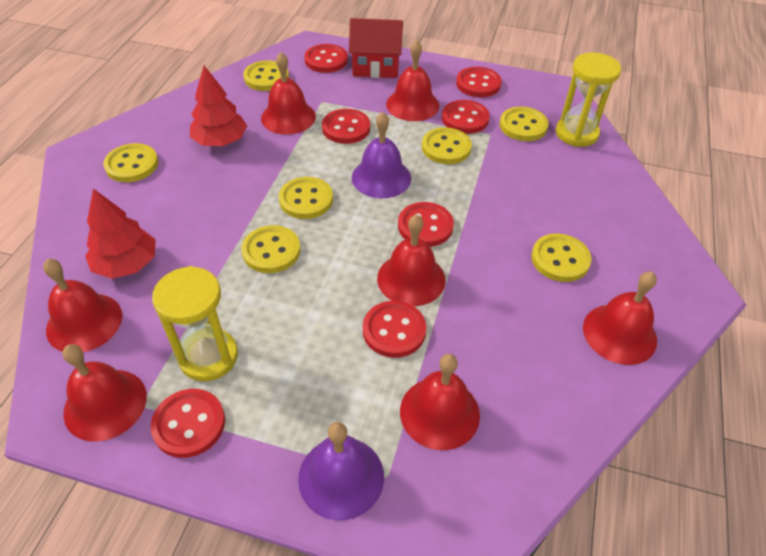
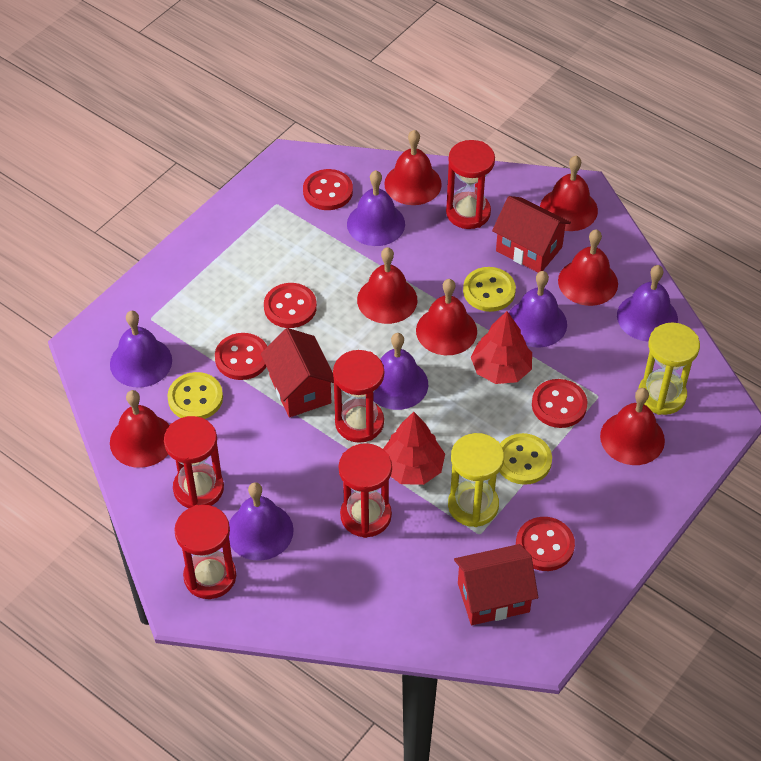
purple bell: 2 -> 6
red button: 7 -> 5
red hourglass: 0 -> 5
red house: 1 -> 3
yellow button: 7 -> 3

